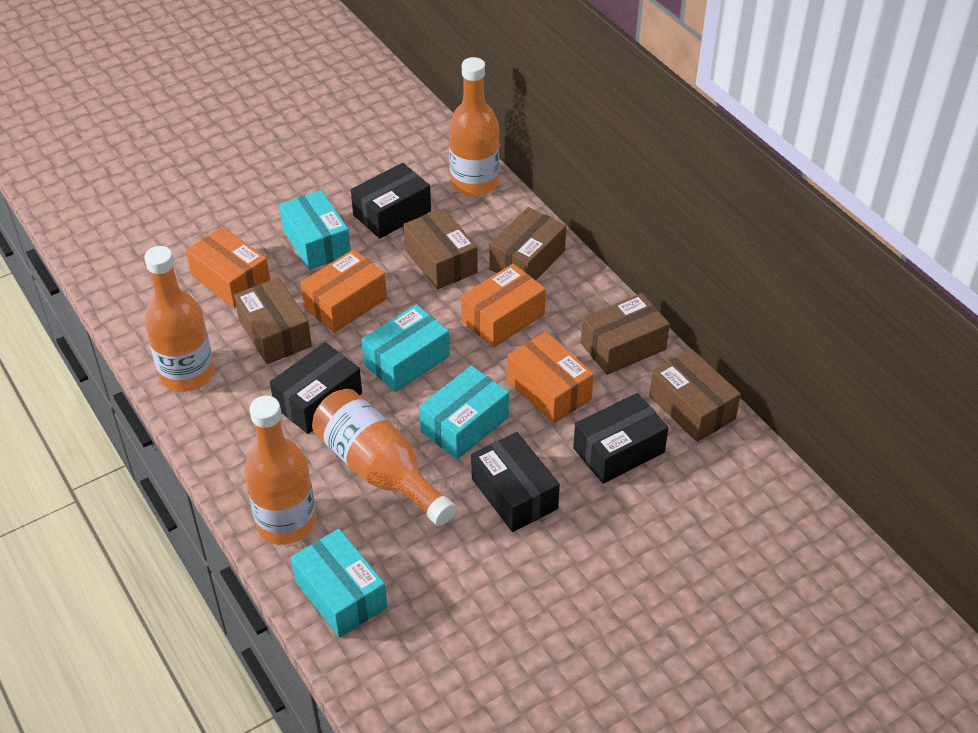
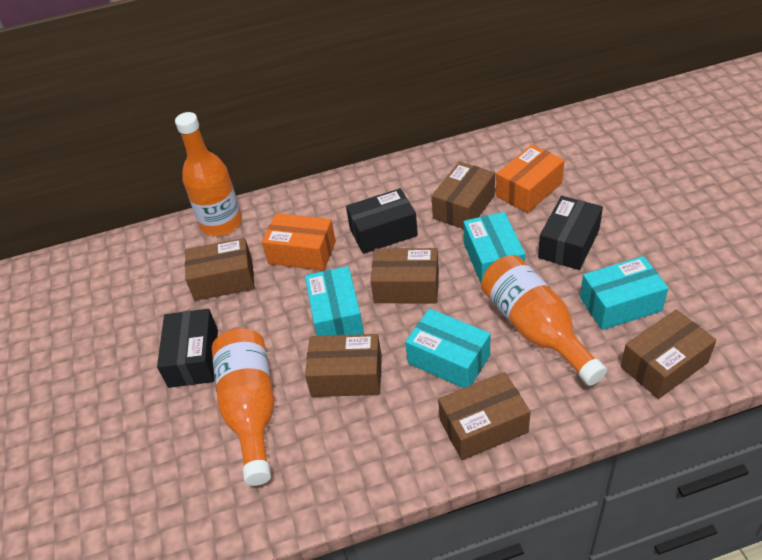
black box: 4 -> 3
brown box: 5 -> 6
orange bottle: 4 -> 3
orange box: 4 -> 2

